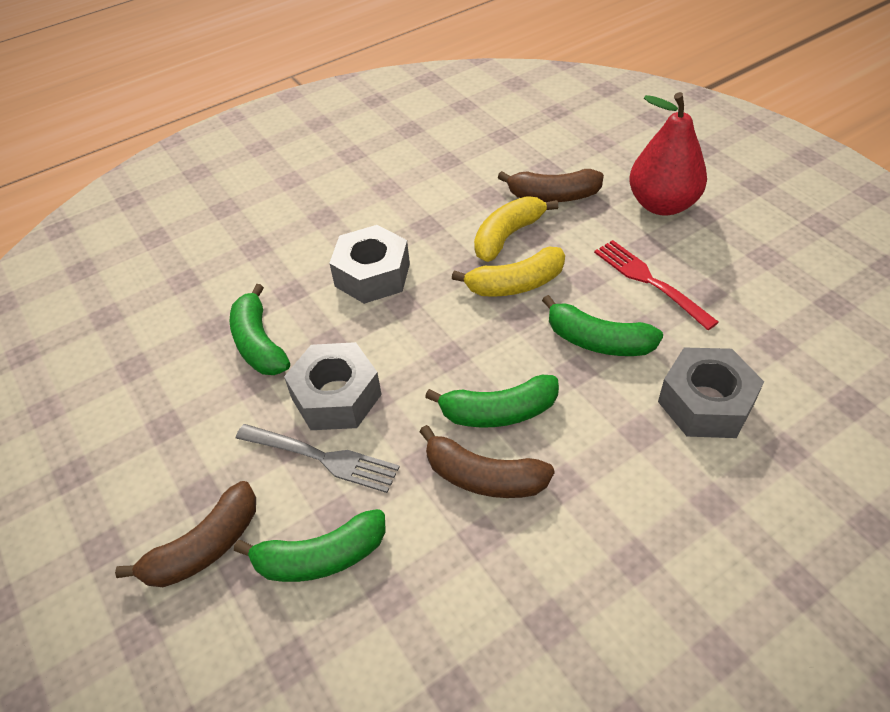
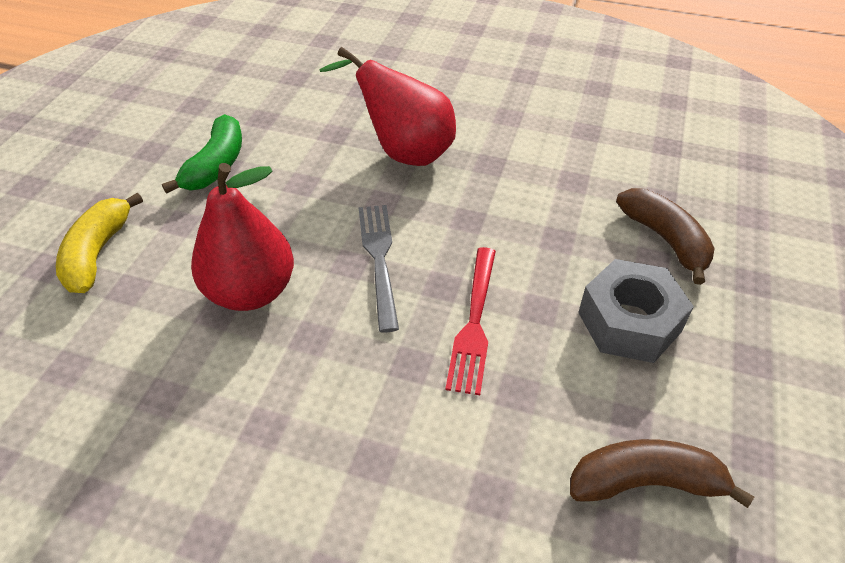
brown banana: 3 -> 2
green banana: 4 -> 1
grey nut: 3 -> 1
red pear: 1 -> 2
yellow banana: 2 -> 1

